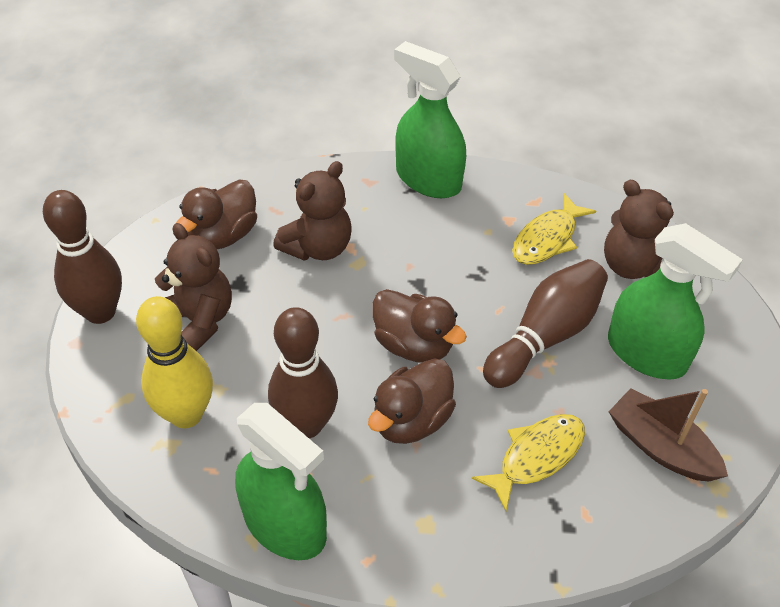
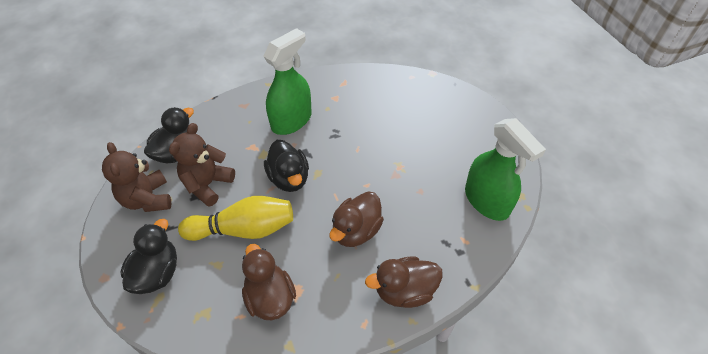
black duck: 0 -> 3
brown boat: 1 -> 0
brown bowling pin: 3 -> 0
brown teddy bear: 3 -> 2
green spray bottle: 3 -> 2
yellow fish: 2 -> 0

